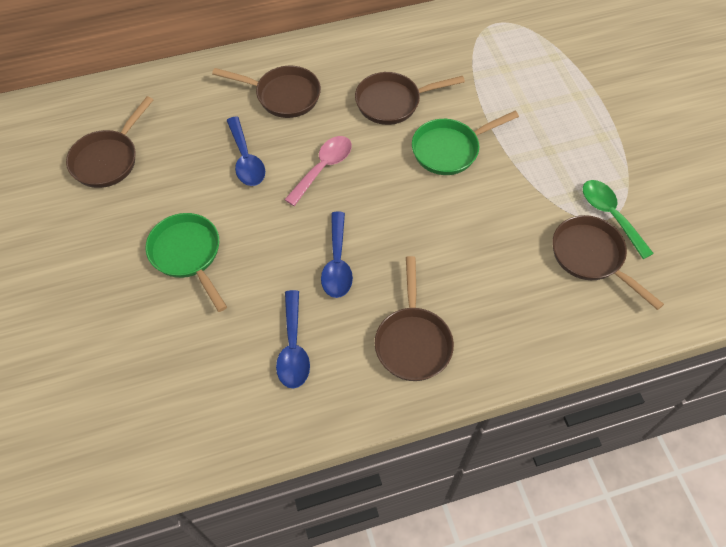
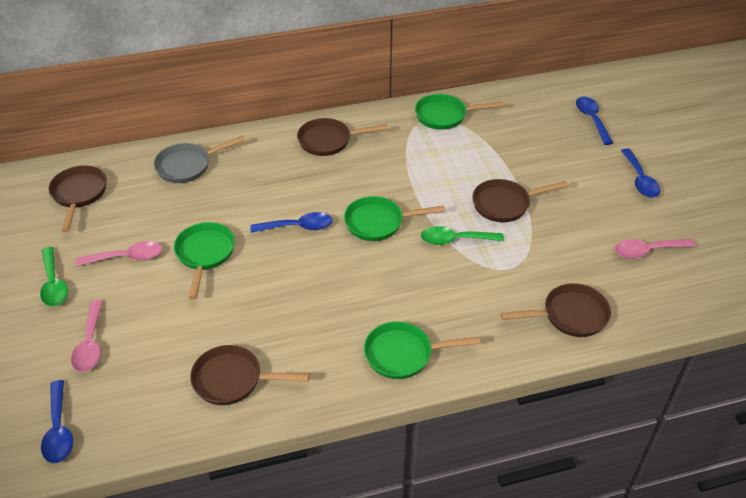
blue spoon: 3 -> 4
green pan: 2 -> 4
green spoon: 1 -> 2
grey pan: 0 -> 1
pink spoon: 1 -> 3

